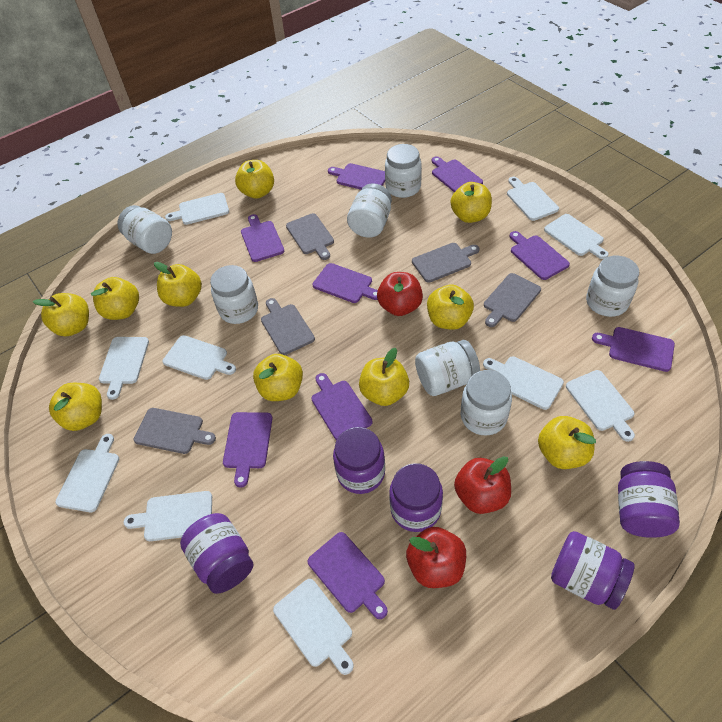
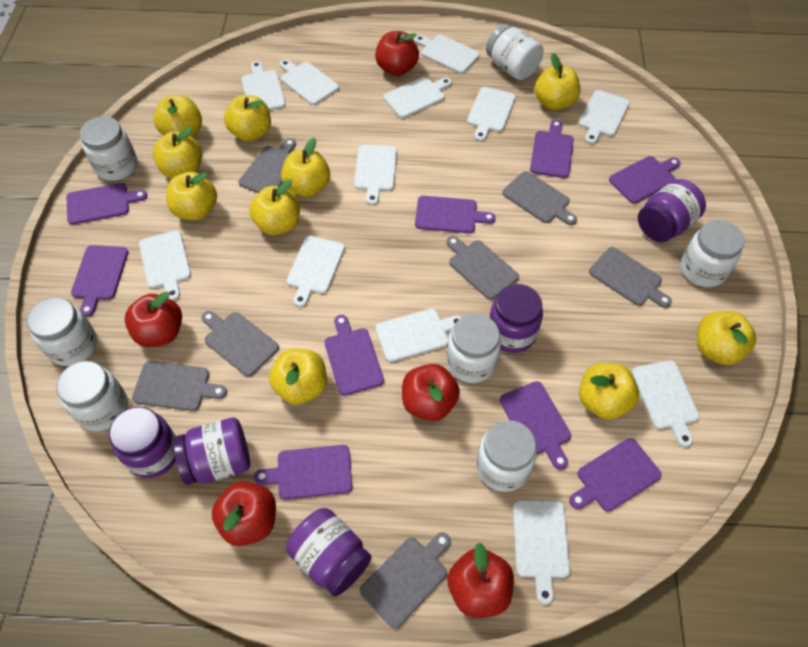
grey cutting board: 5 -> 7
red apple: 3 -> 5
white cutting board: 10 -> 12

